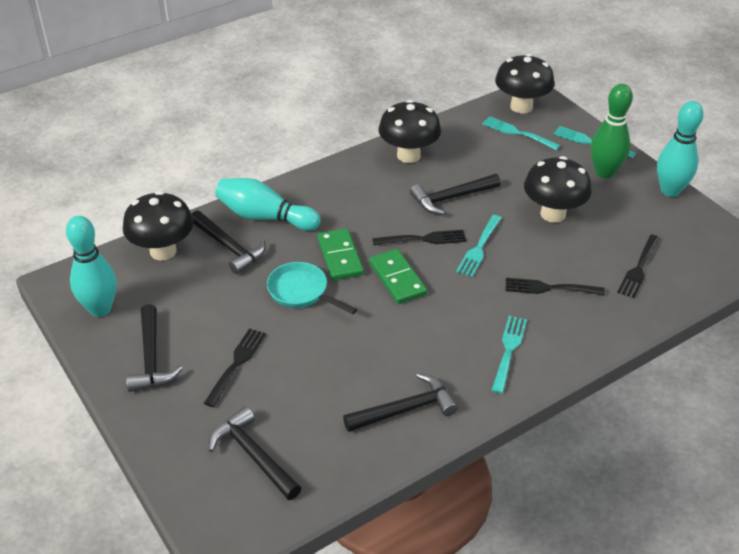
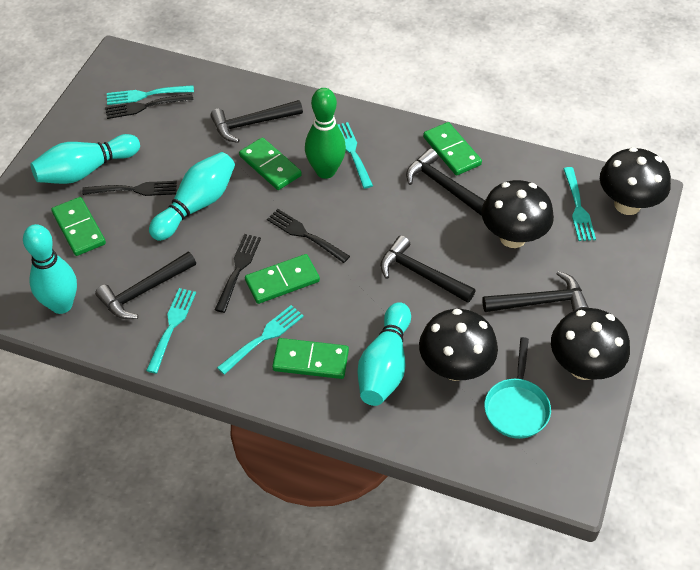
green domino: 2 -> 5
turquoise bowling pin: 3 -> 4
turquoise fork: 4 -> 5

